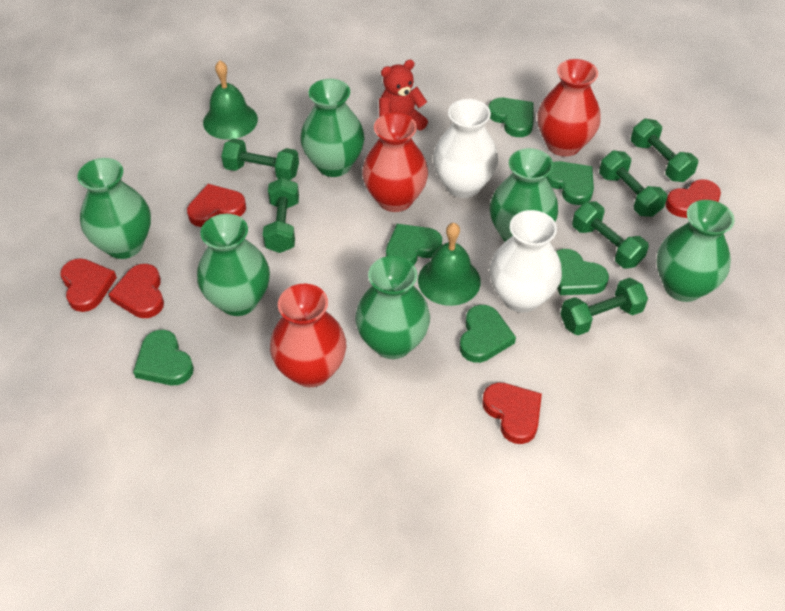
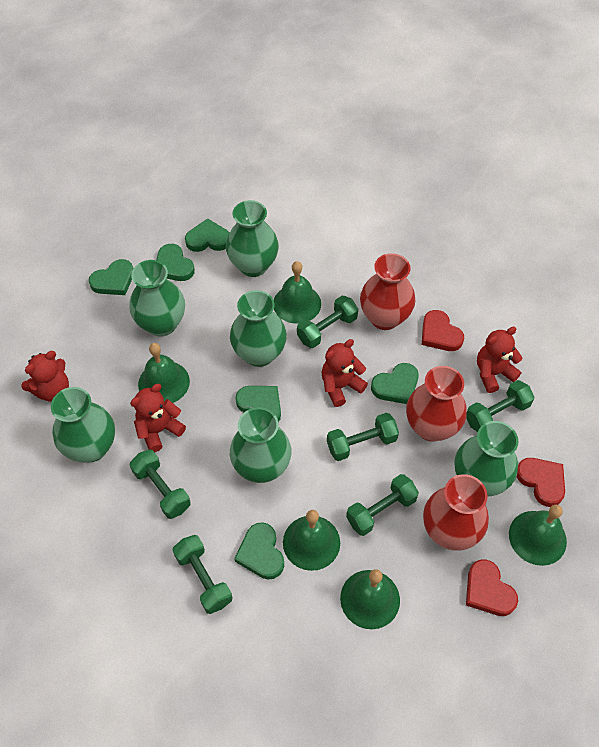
green bell: 2 -> 5
red heart: 5 -> 3
red teddy bear: 1 -> 4
white vase: 2 -> 0

